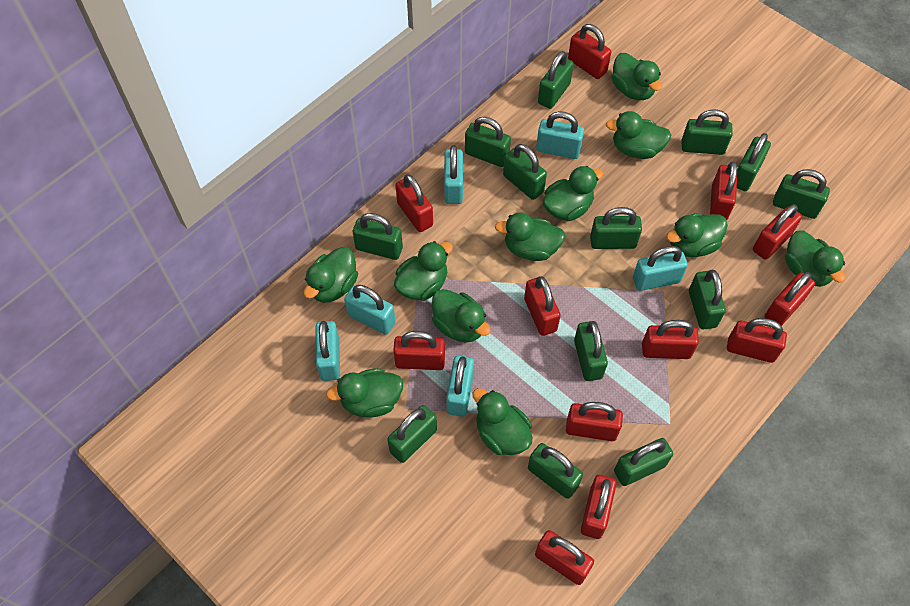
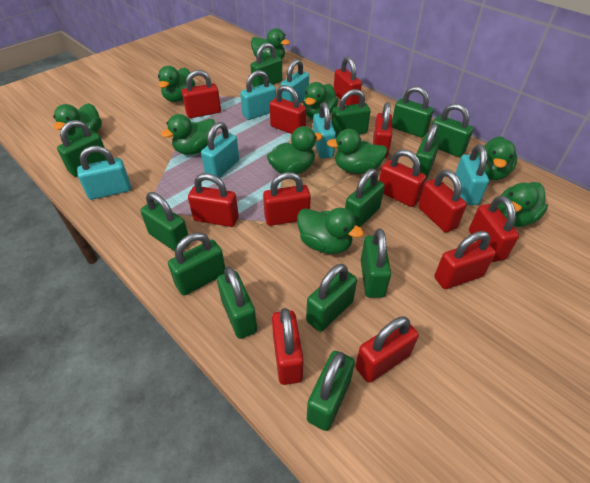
green duck: 11 -> 10

